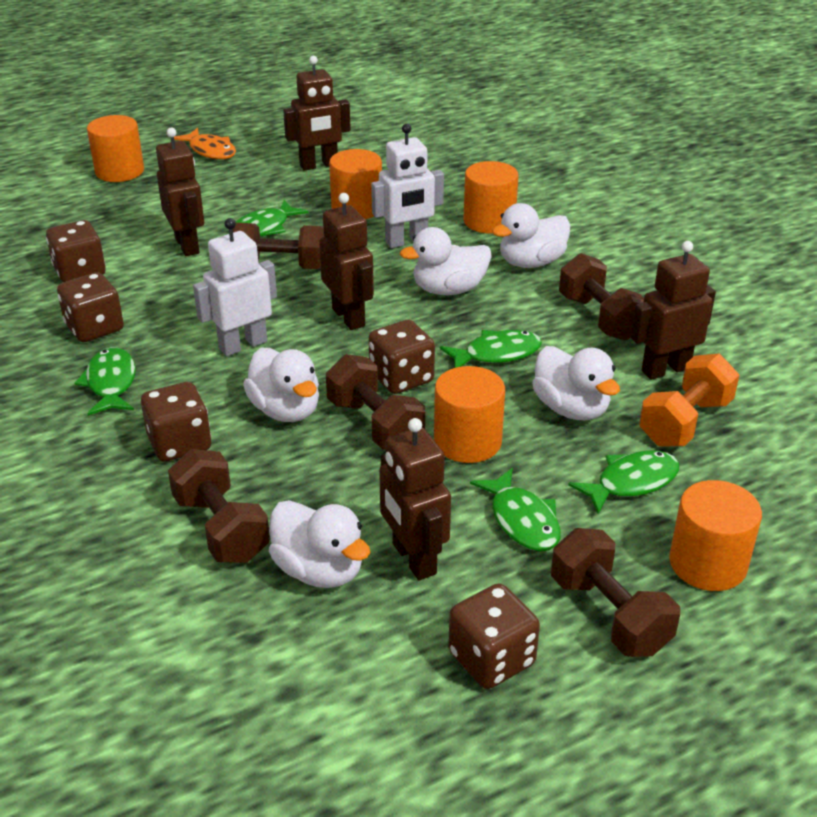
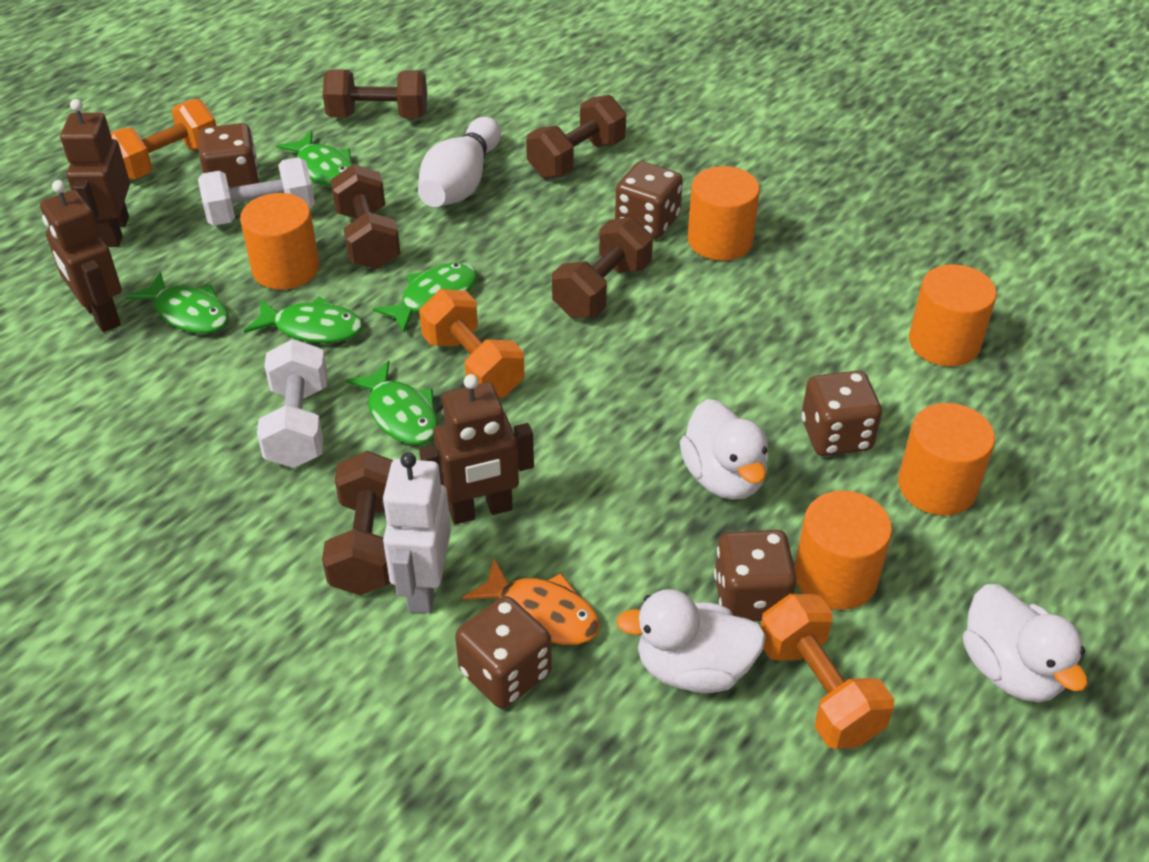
brown robot: 5 -> 3
orange dumbbell: 1 -> 3
white bowling pin: 0 -> 1
white duck: 5 -> 3
white dumbbell: 0 -> 2
white robot: 2 -> 1

